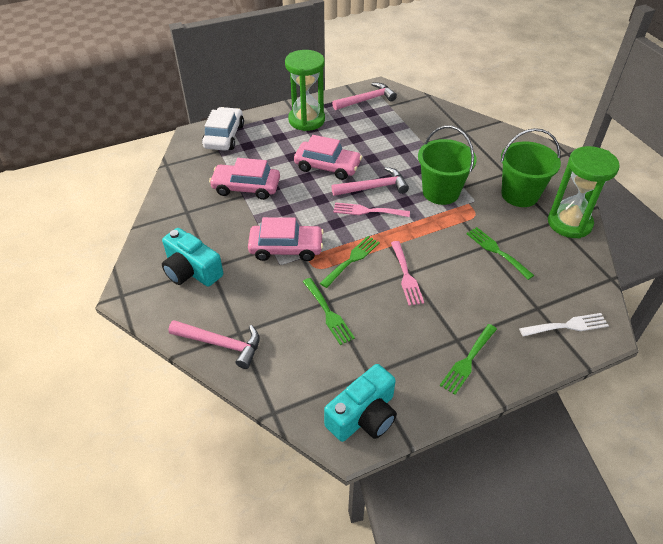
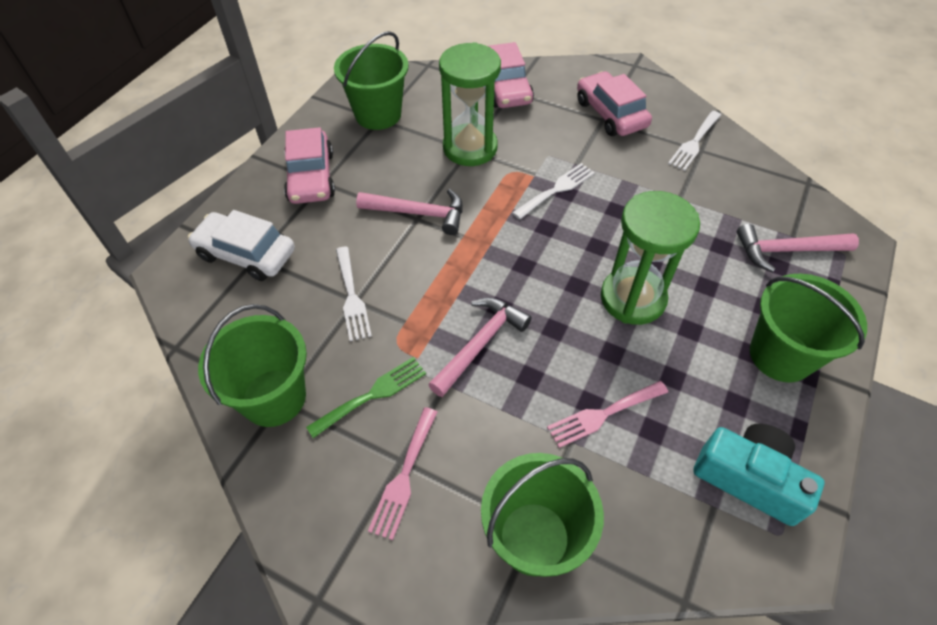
green bucket: 2 -> 4
green fork: 4 -> 1
turquoise camera: 2 -> 1
white fork: 1 -> 3

